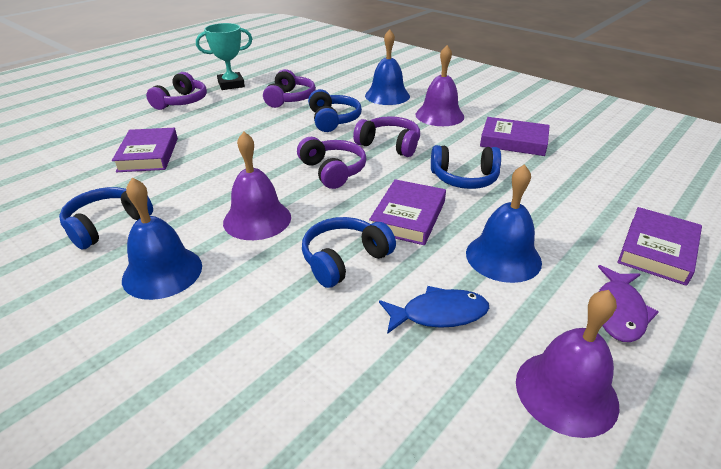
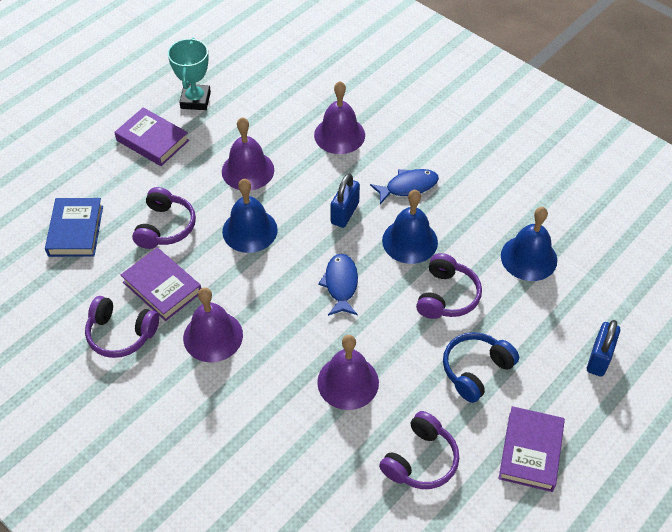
blue book: 0 -> 1
blue fish: 1 -> 2
blue headphones: 4 -> 1
blue padlock: 0 -> 2
purple bell: 3 -> 4
purple book: 4 -> 3
purple fish: 1 -> 0

